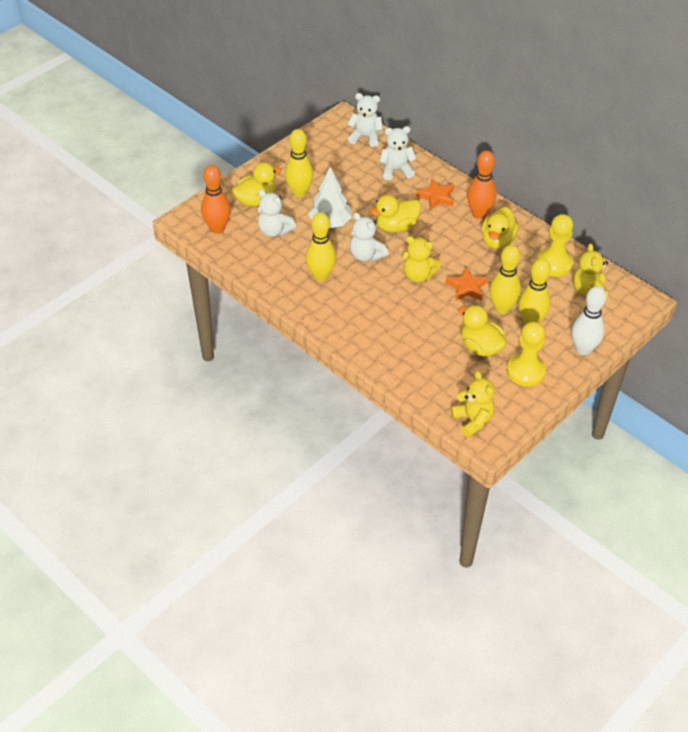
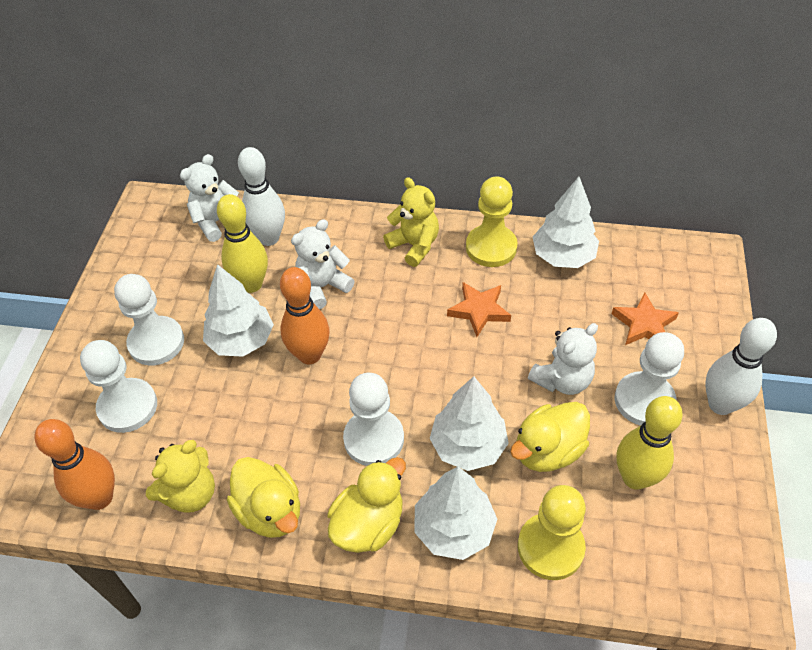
white bowling pin: 1 -> 2
white pawn: 0 -> 4
white teddy bear: 4 -> 3
white tree: 1 -> 4
yellow bowling pin: 4 -> 2
yellow duck: 4 -> 3
yellow teddy bear: 3 -> 2

